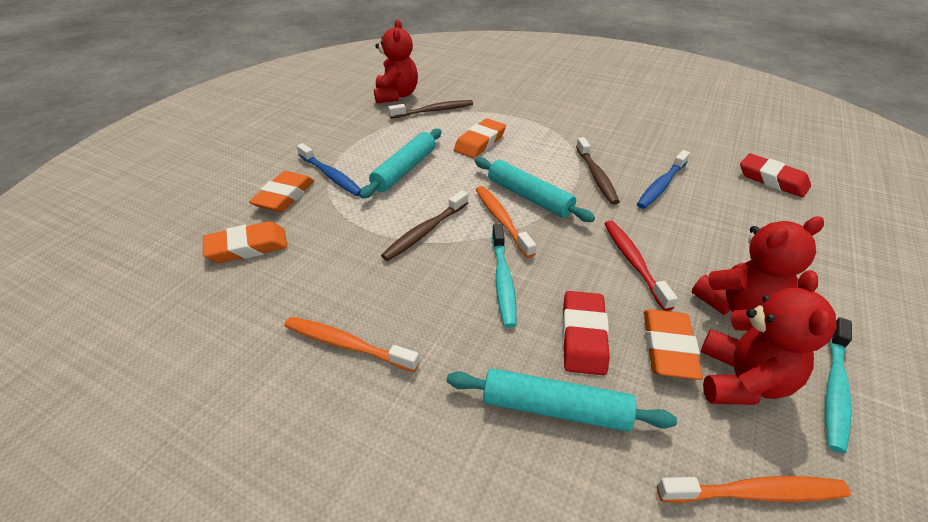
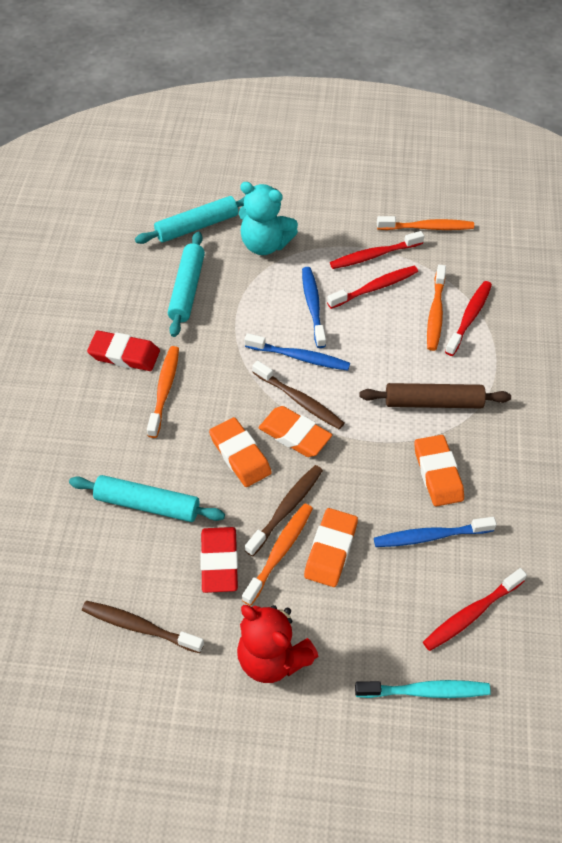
blue toothbrush: 2 -> 3
brown rolling pin: 0 -> 1
orange toothbrush: 3 -> 4
red teddy bear: 3 -> 1
red toothbrush: 1 -> 4
turquoise teddy bear: 0 -> 1
turquoise toothbrush: 2 -> 1

